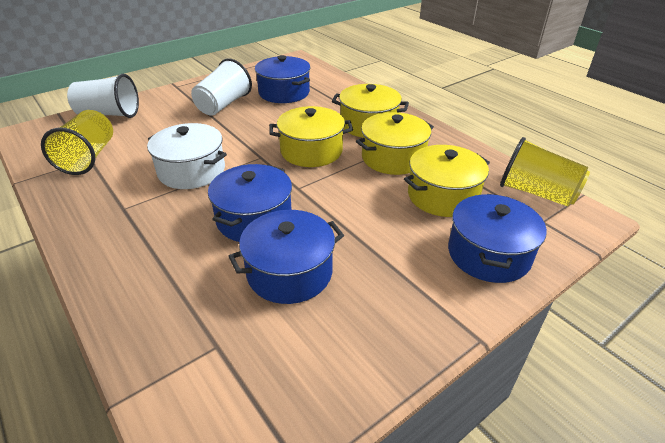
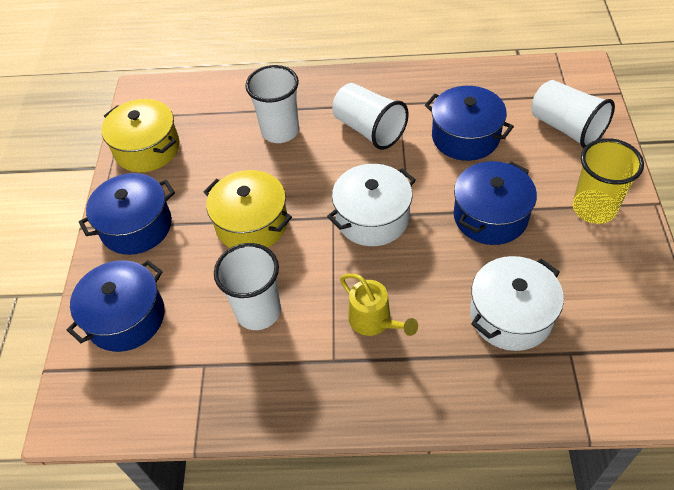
white cup: 2 -> 4
white pot: 1 -> 2
yellow cup: 2 -> 1
yellow pot: 4 -> 2
yellow watering can: 0 -> 1

